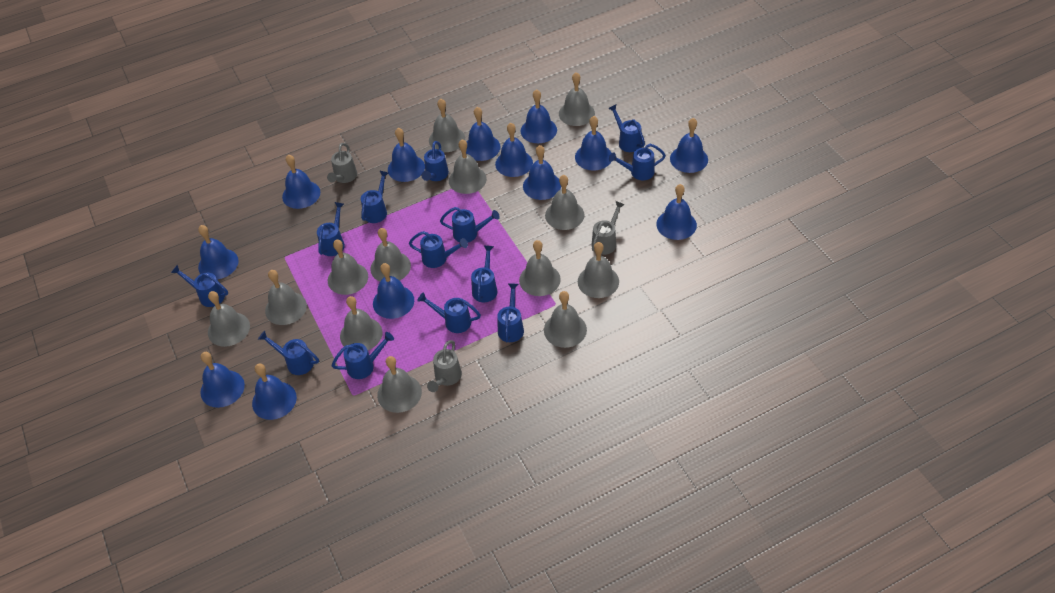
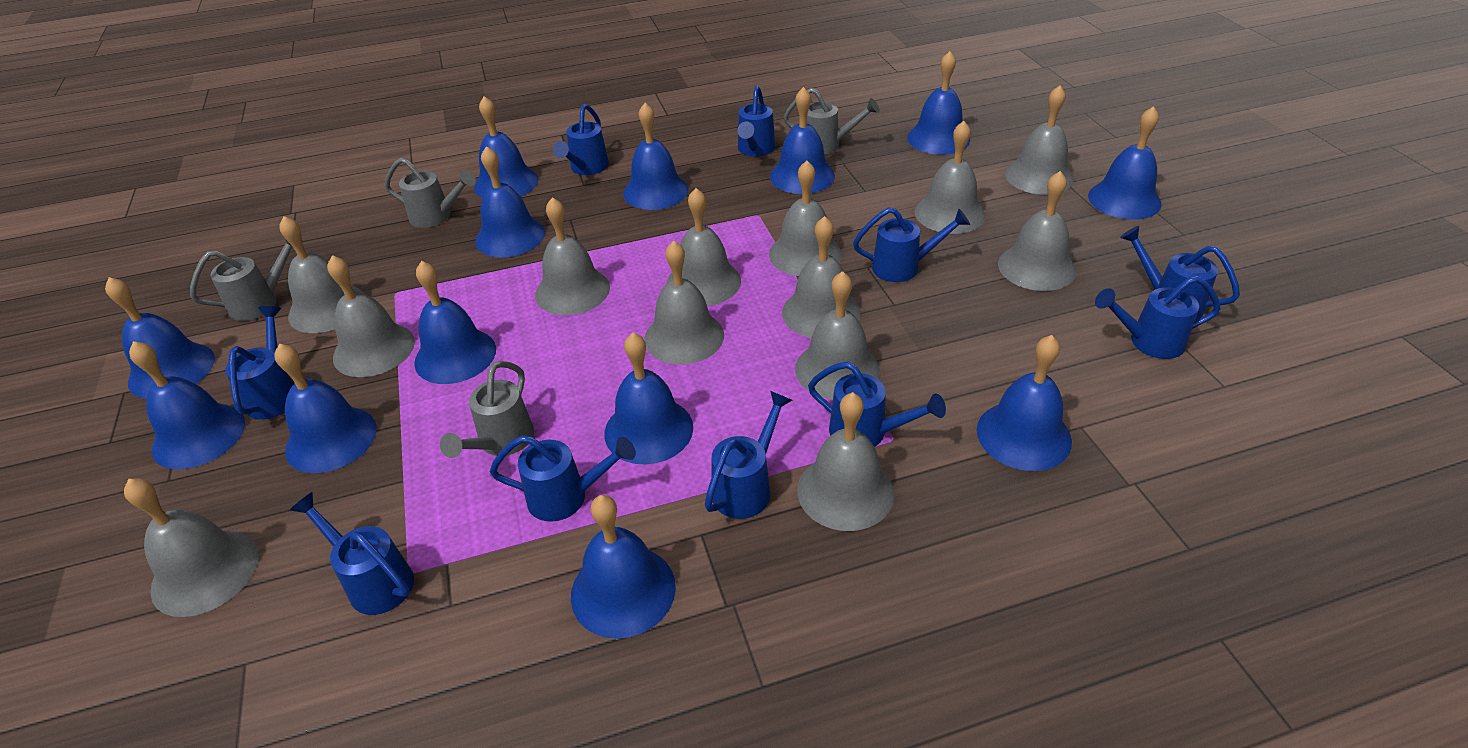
blue watering can: 13 -> 10
grey watering can: 3 -> 4

